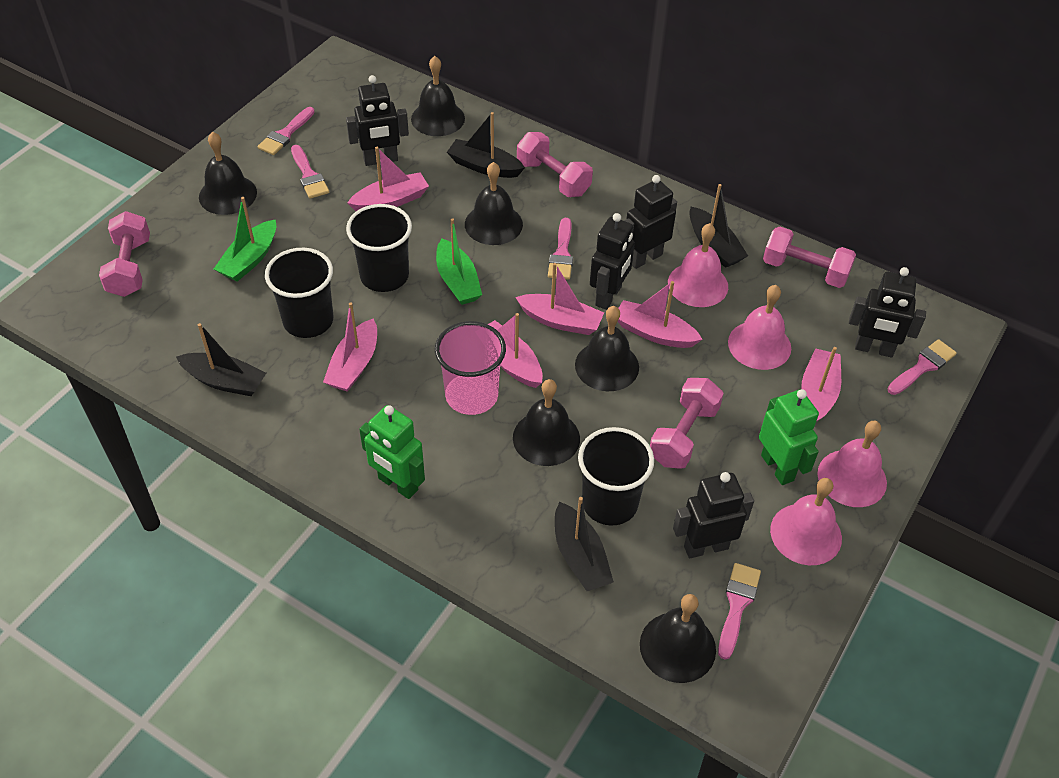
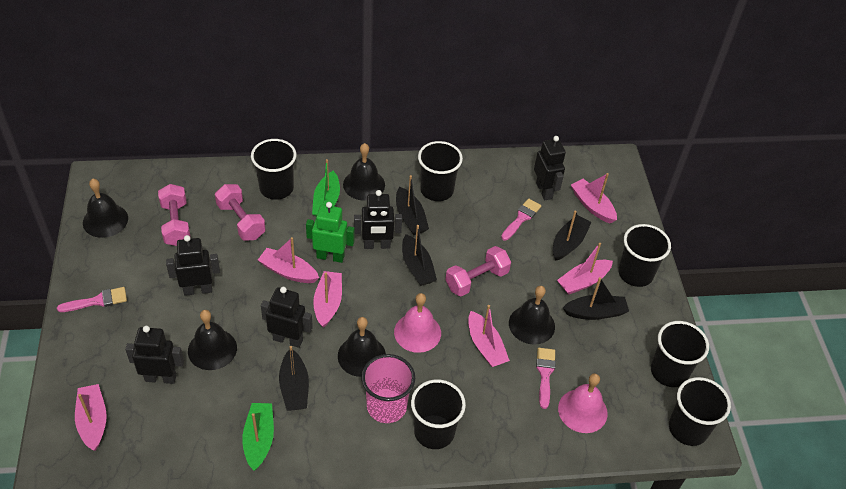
black bell: 6 -> 5
black boat: 4 -> 5
black cup: 3 -> 6
green robot: 2 -> 1
pink bell: 4 -> 2
pink brush: 5 -> 3
pink dumbbell: 4 -> 3

